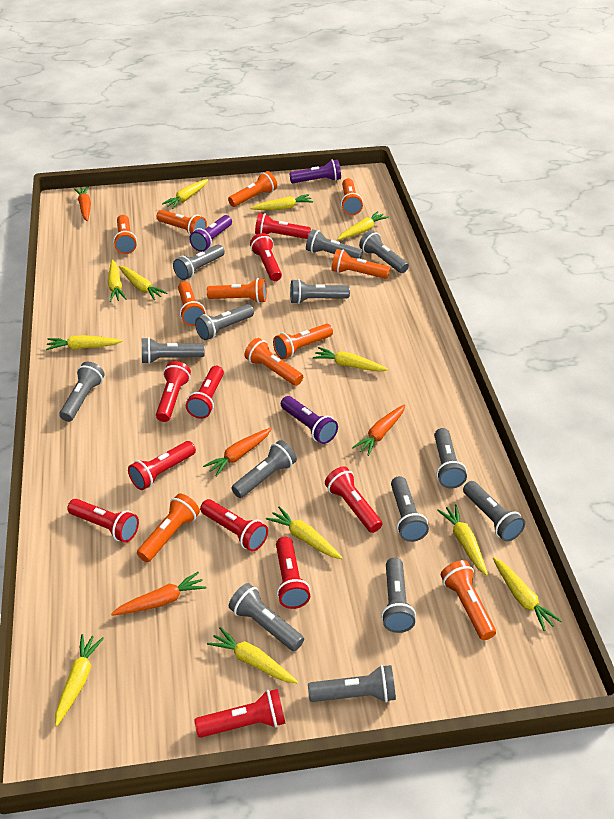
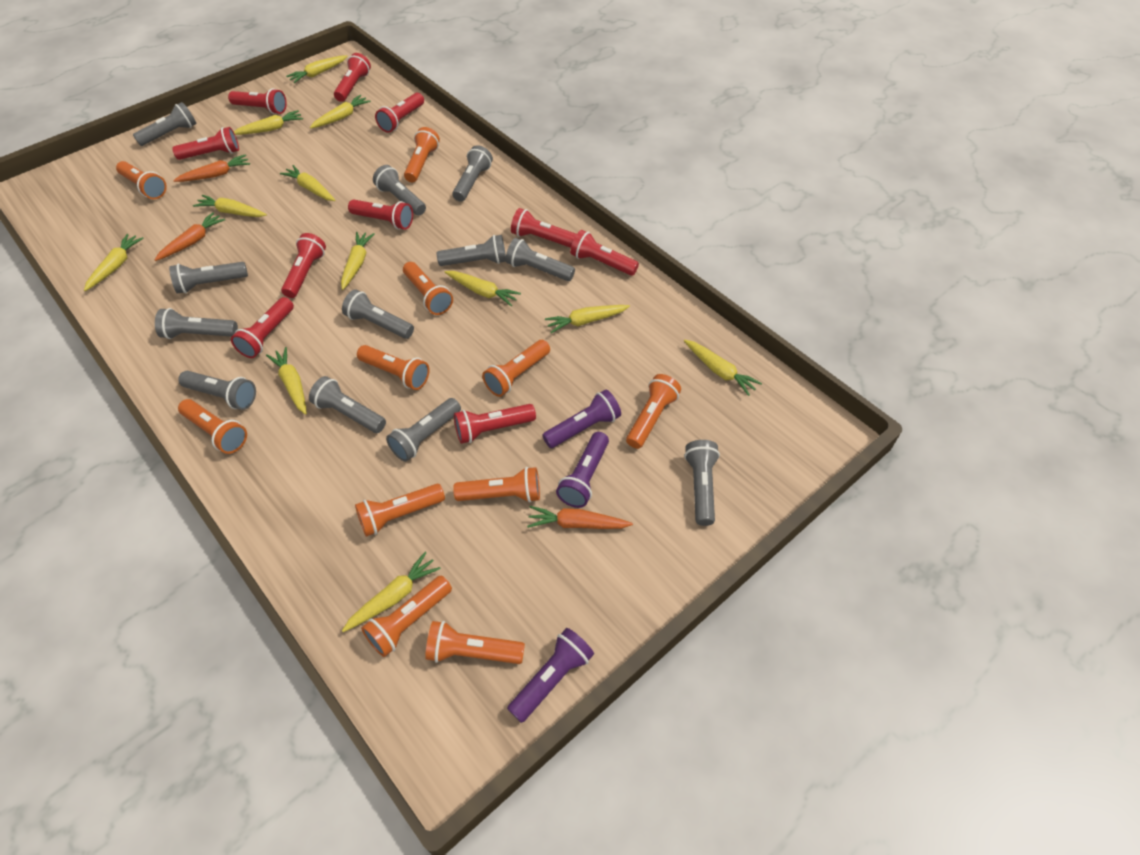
grey flashlight: 14 -> 12
orange carrot: 4 -> 3

